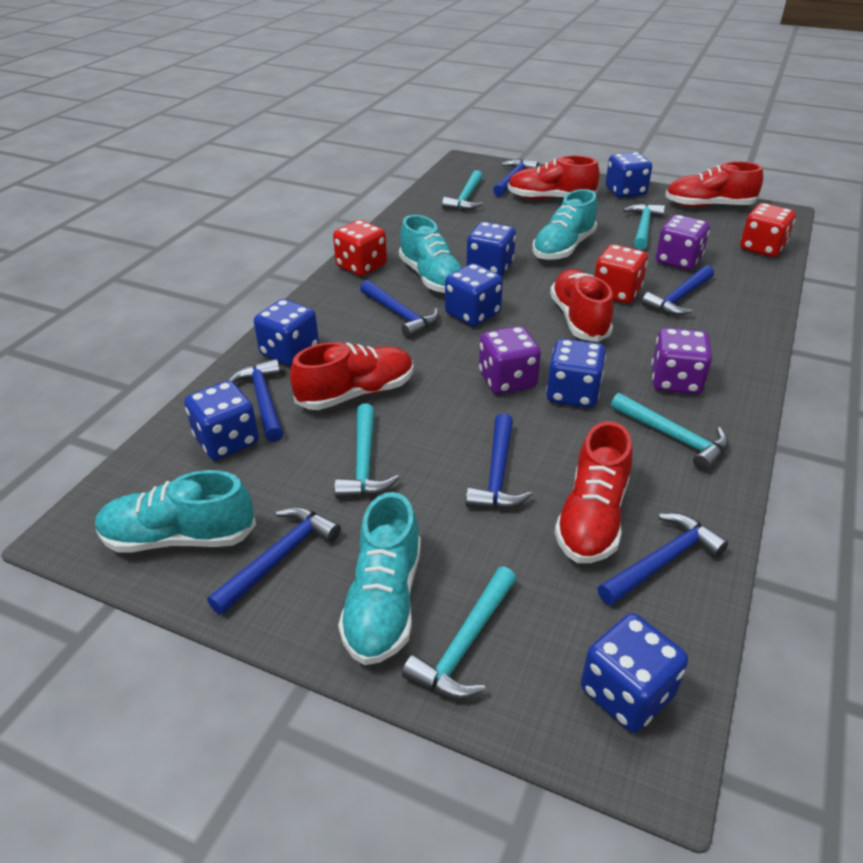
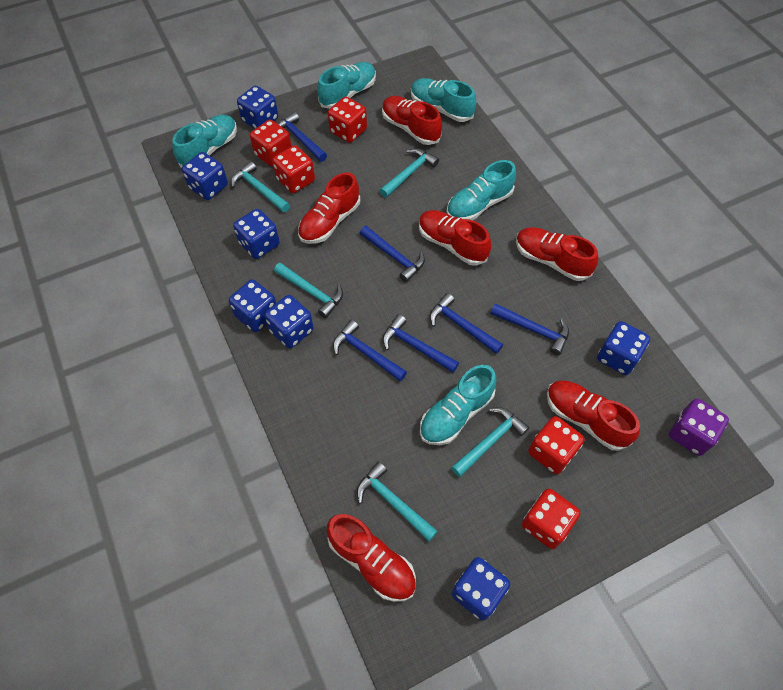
blue hammer: 7 -> 6
purple dice: 3 -> 1
red dice: 3 -> 5
red shoe: 5 -> 6
turquoise shoe: 4 -> 5

